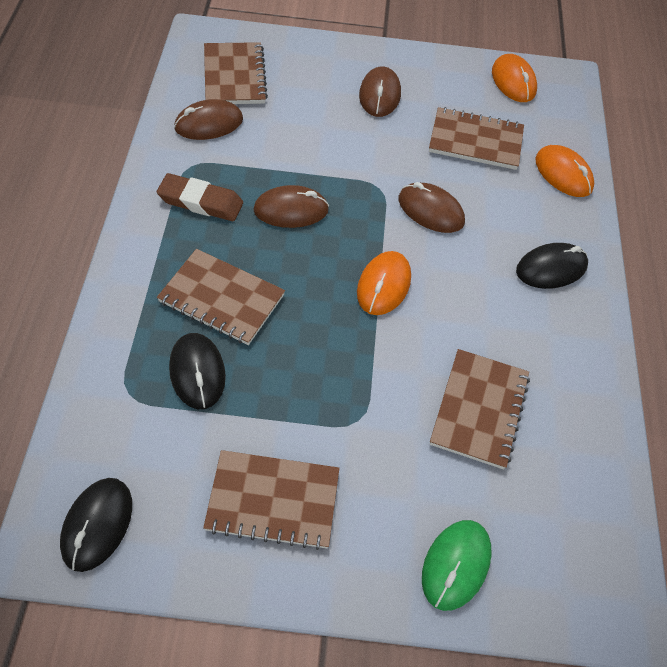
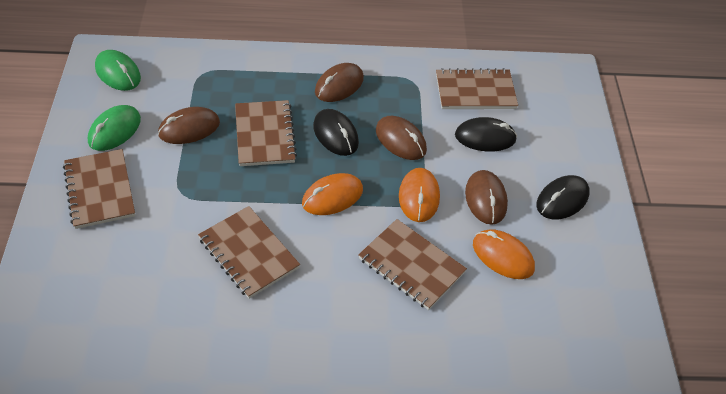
brown eraser: 1 -> 0
green mouse: 1 -> 2

